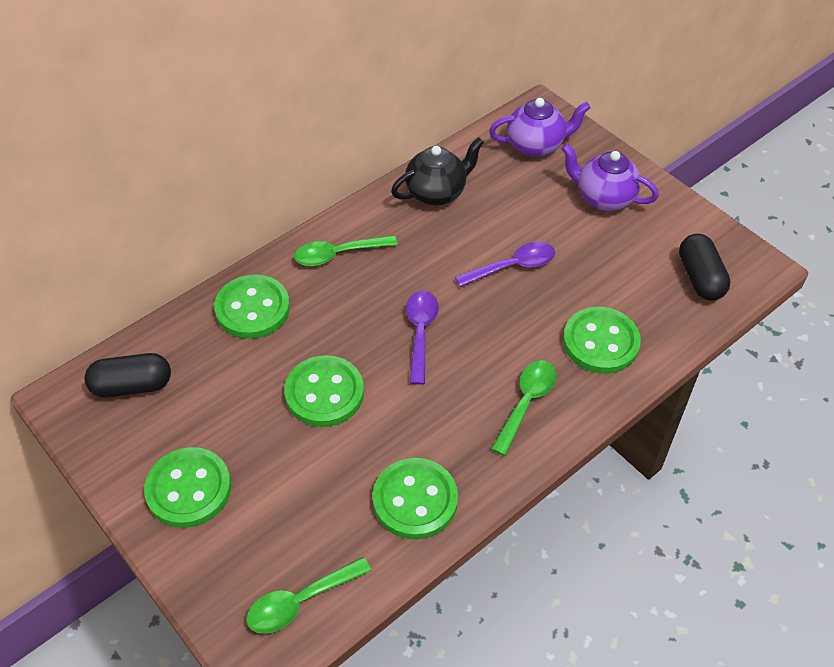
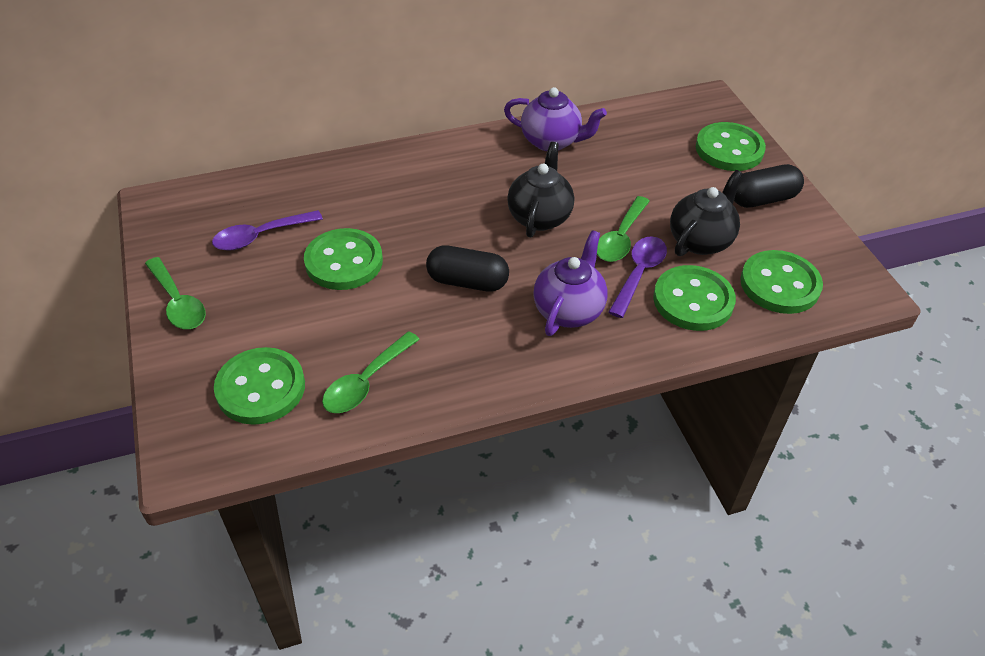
black teapot: 1 -> 2

